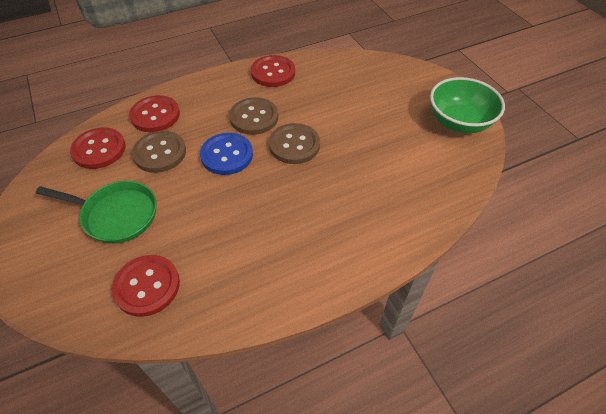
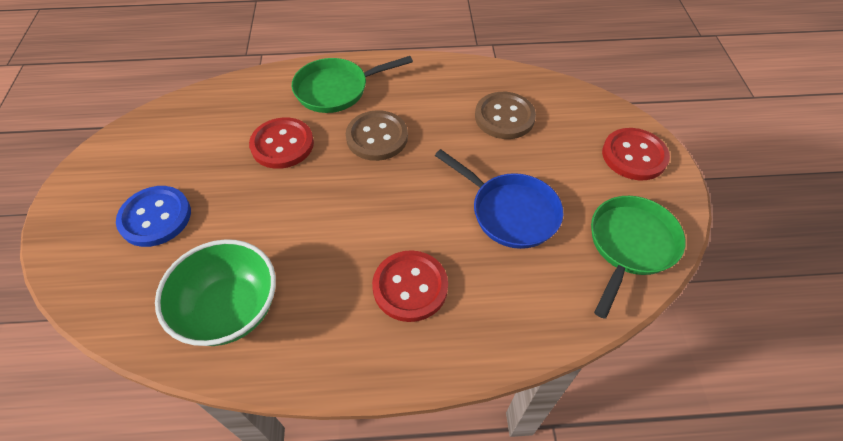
blue pan: 0 -> 1
brown button: 3 -> 2
green pan: 1 -> 2
red button: 4 -> 3

